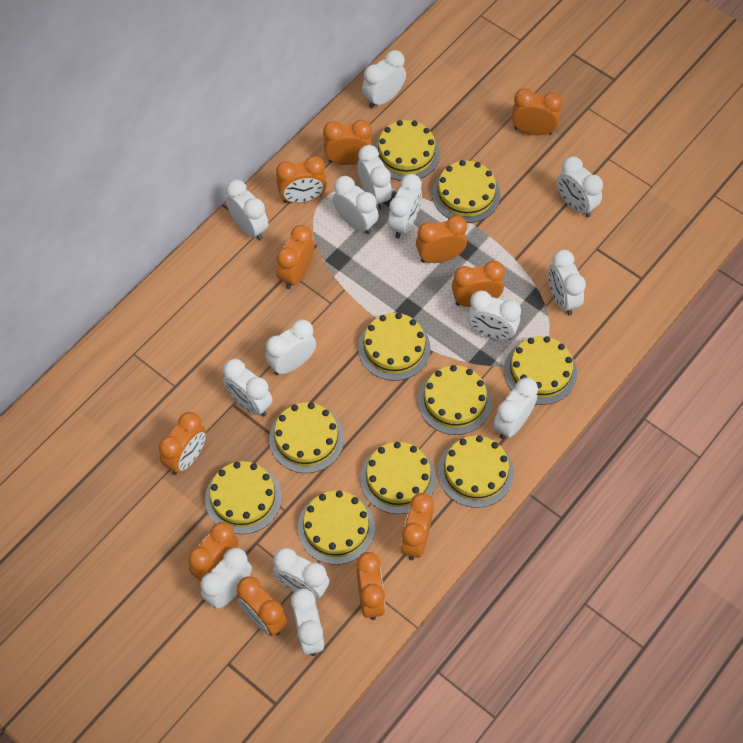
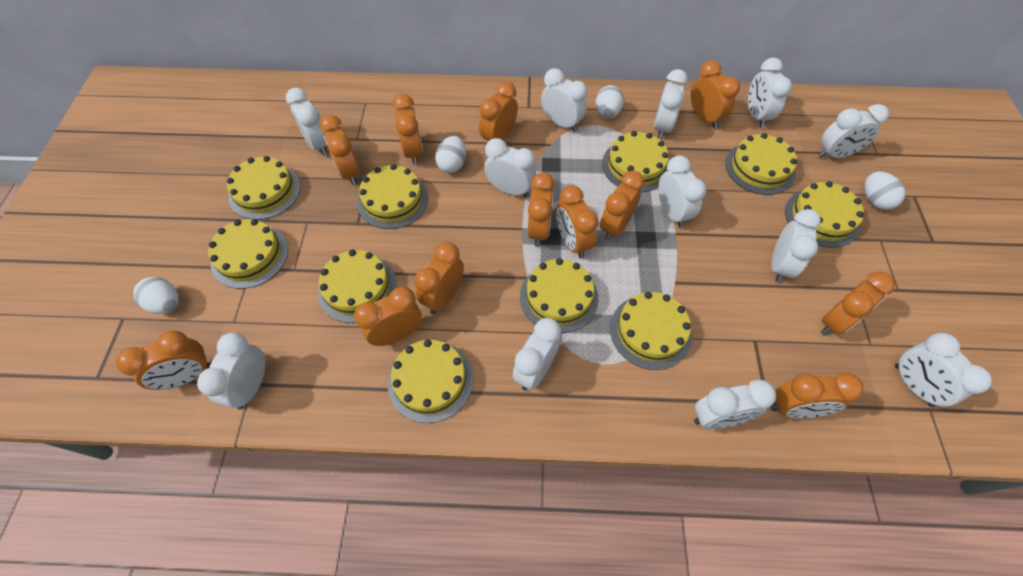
orange clock: 11 -> 12
white clock: 14 -> 12
white egg: 0 -> 4

